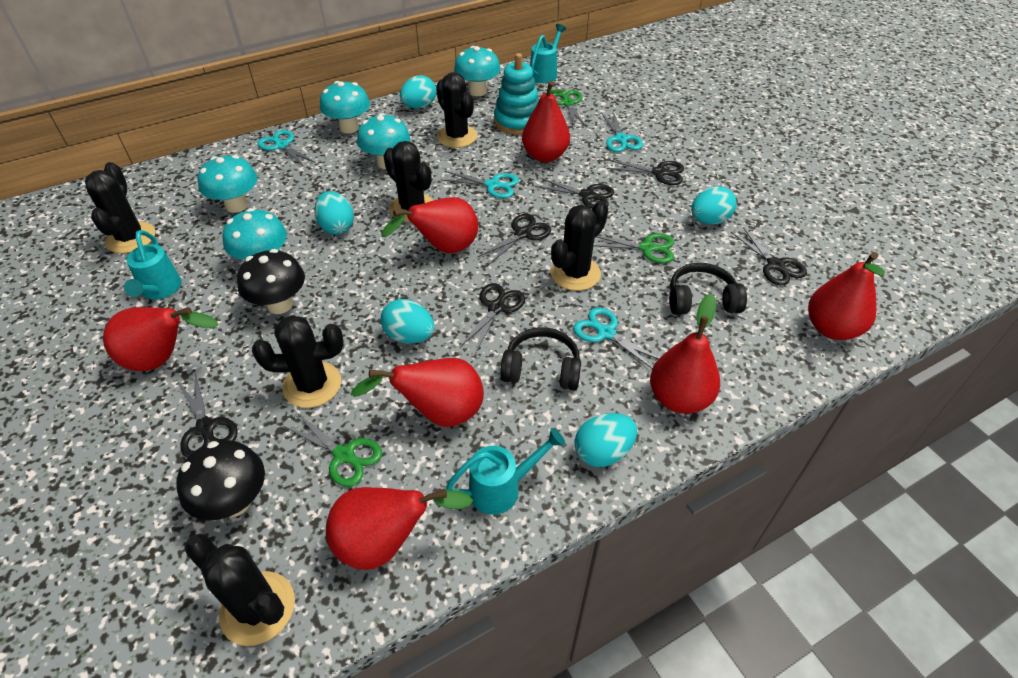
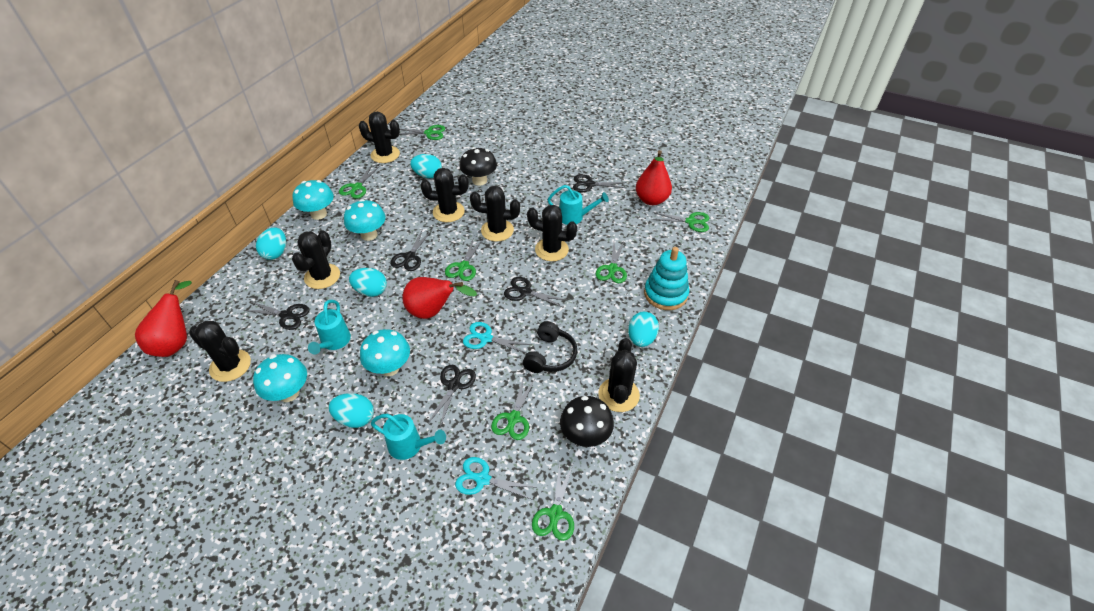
black cactus: 6 -> 7
black headphones: 2 -> 1
black scissors: 6 -> 5
green scissors: 3 -> 7
red pear: 7 -> 3
turquoise mushroom: 5 -> 4
turquoise scissors: 4 -> 2

